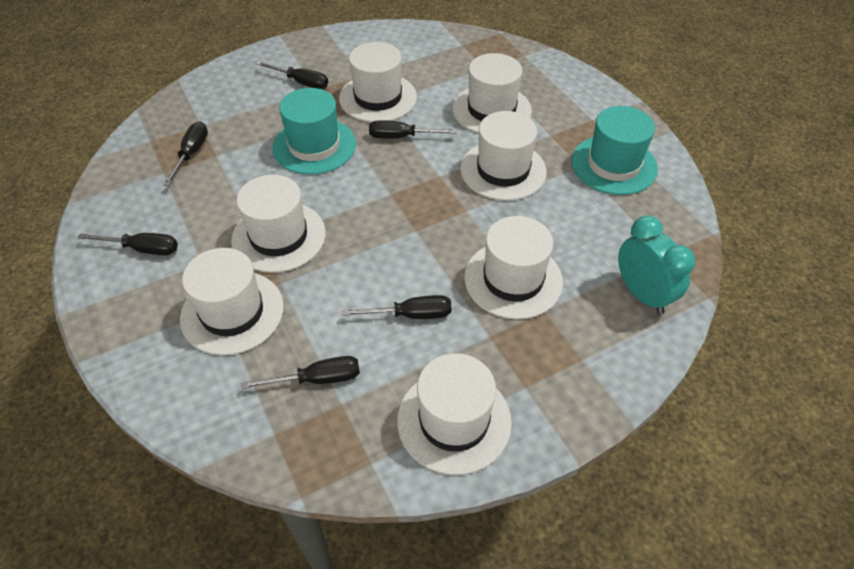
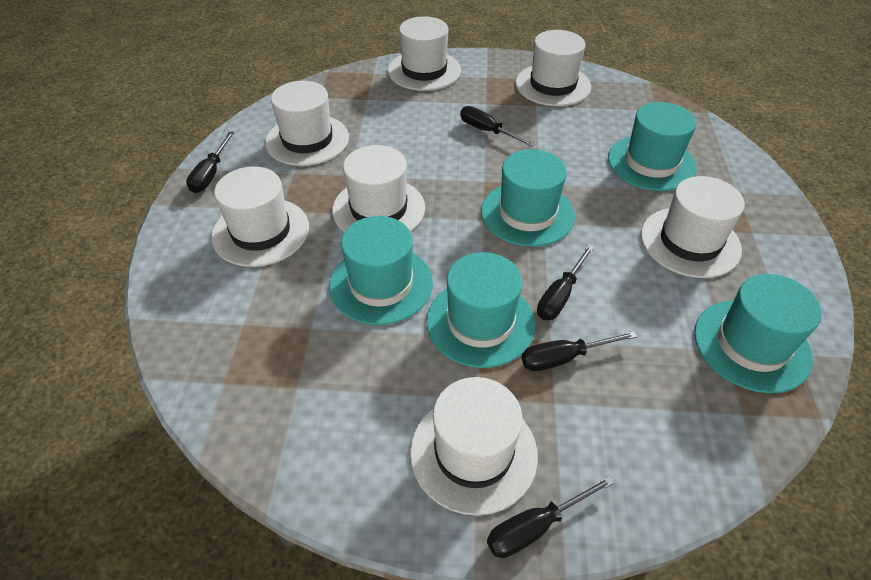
black screwdriver: 6 -> 5
turquoise clock: 1 -> 0
turquoise hat: 2 -> 5

